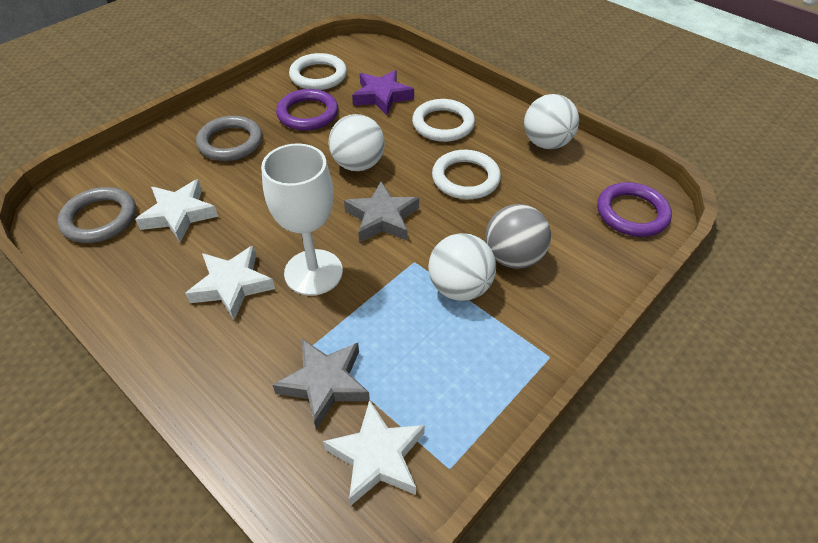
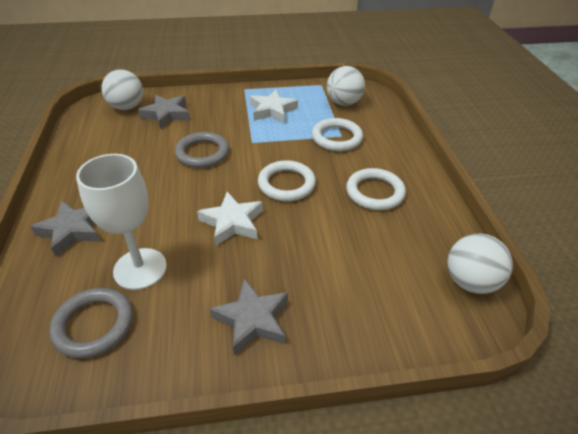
grey ball: 1 -> 0
grey star: 2 -> 3
purple ring: 2 -> 0
purple star: 1 -> 0
white star: 3 -> 2

